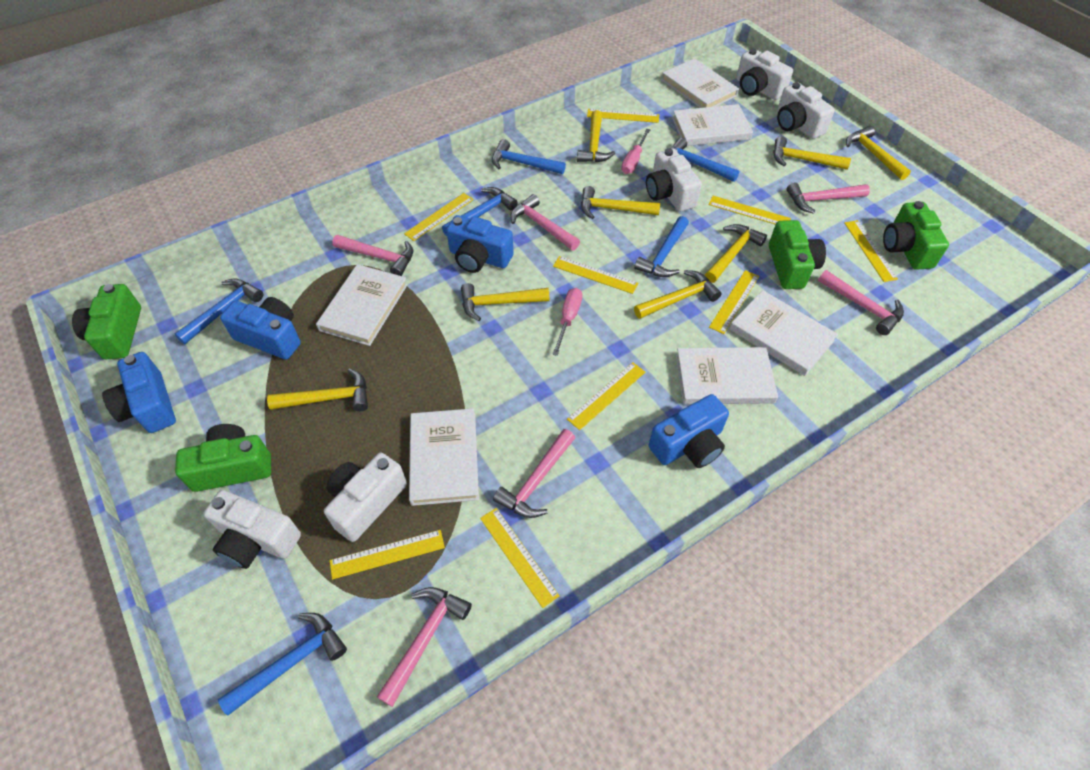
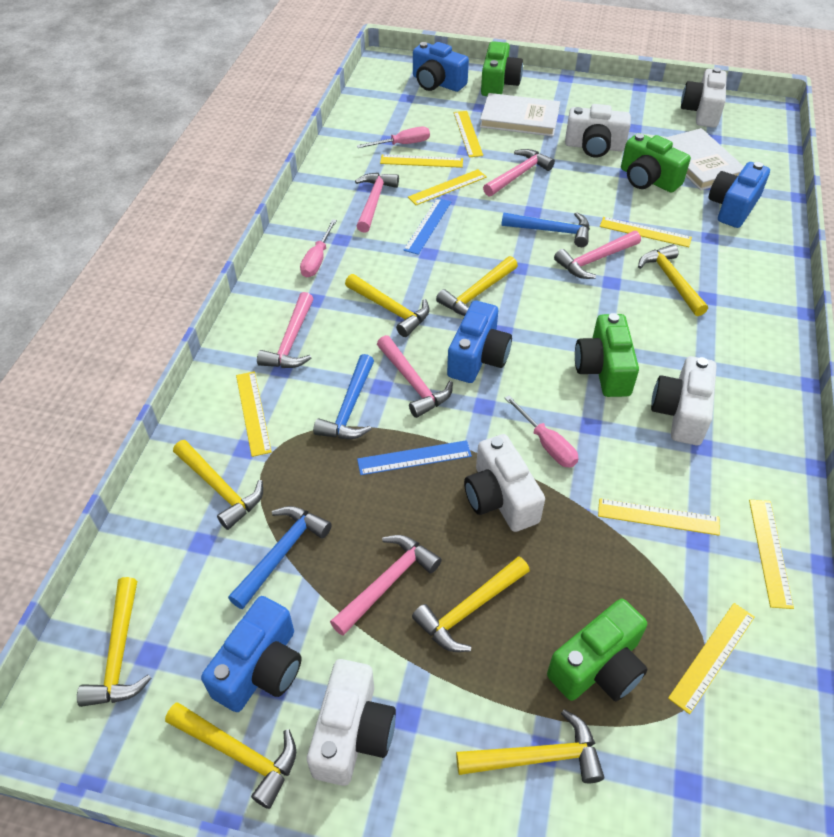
blue hammer: 6 -> 3
blue ruler: 0 -> 2
pink screwdriver: 2 -> 3
white book: 6 -> 2
yellow ruler: 9 -> 8

